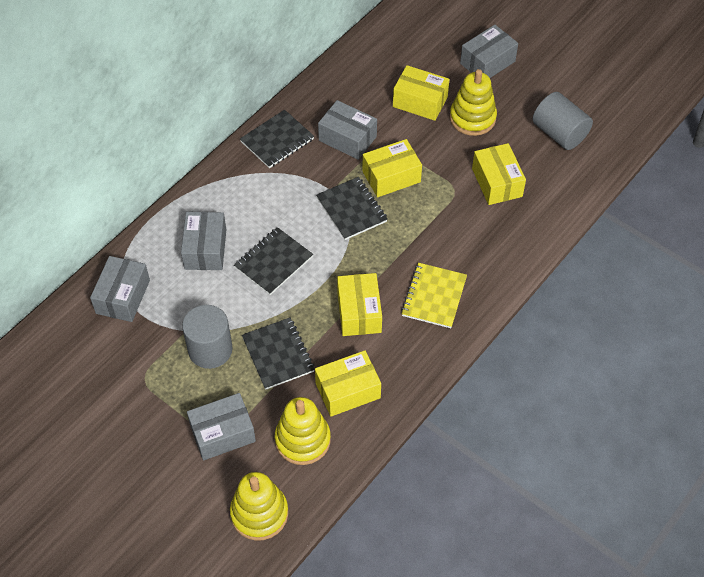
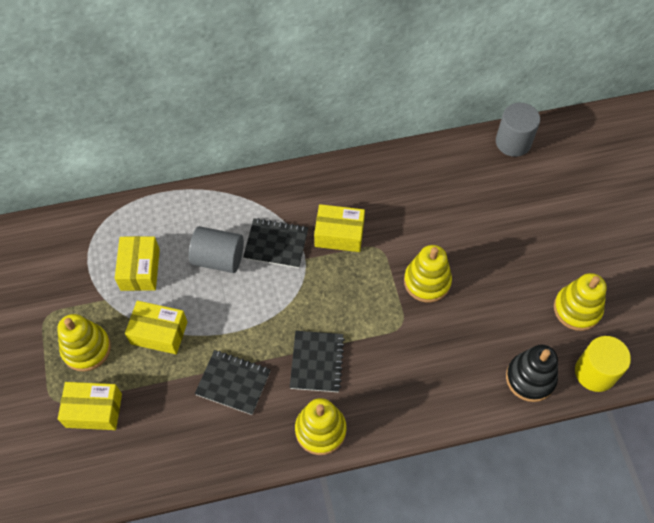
black notebook: 4 -> 3
black stacking toy: 0 -> 1
grey box: 5 -> 0
yellow box: 5 -> 4
yellow cylinder: 0 -> 1
yellow notebook: 1 -> 0
yellow stacking toy: 3 -> 4

